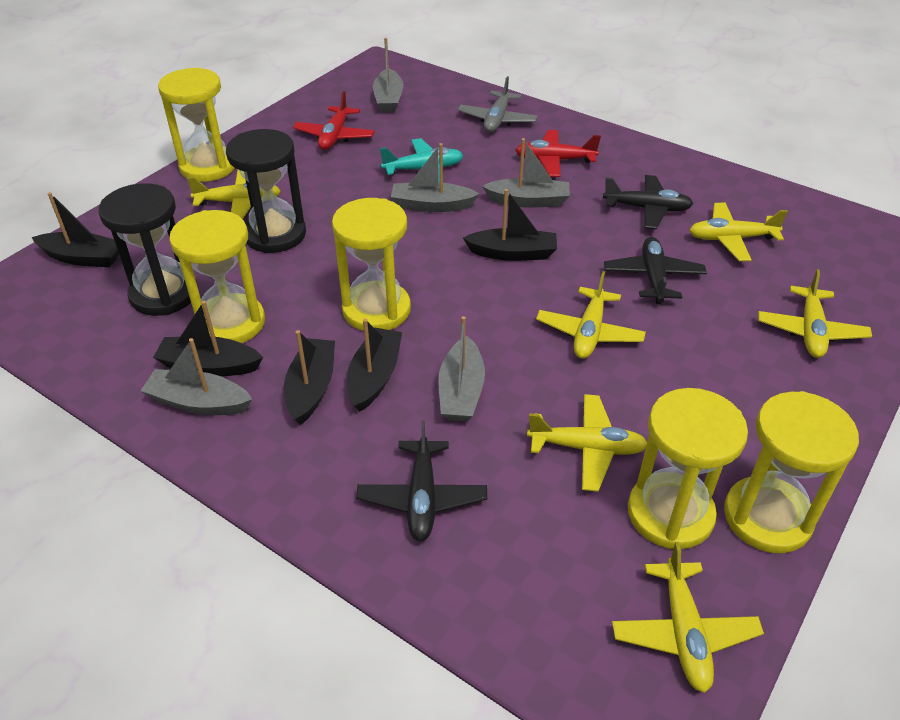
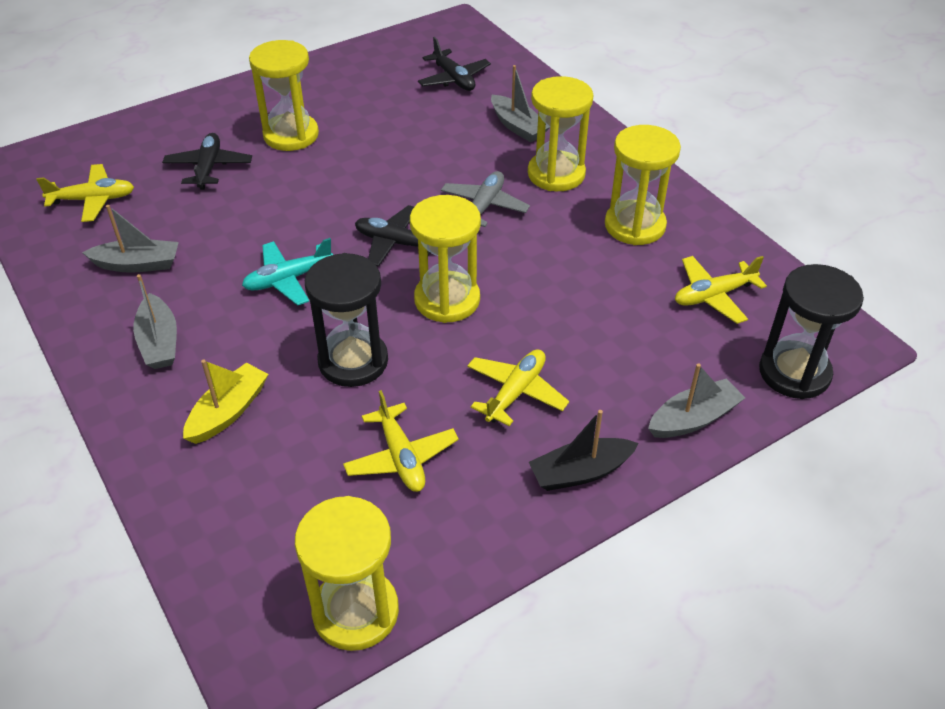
black boat: 5 -> 1
grey boat: 5 -> 4
red plane: 2 -> 0
yellow boat: 0 -> 1
yellow plane: 6 -> 4

